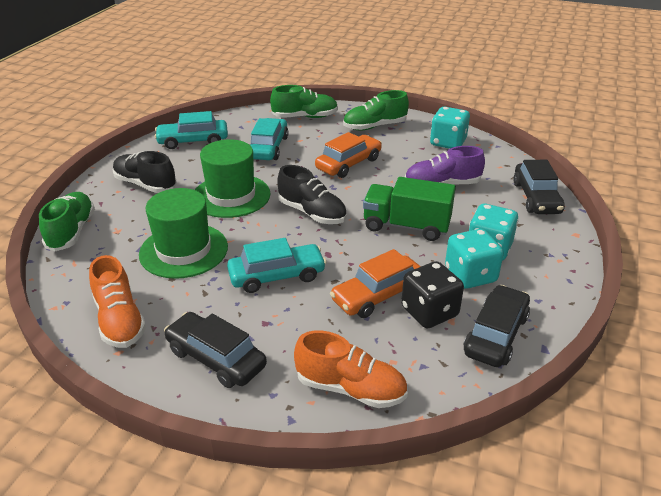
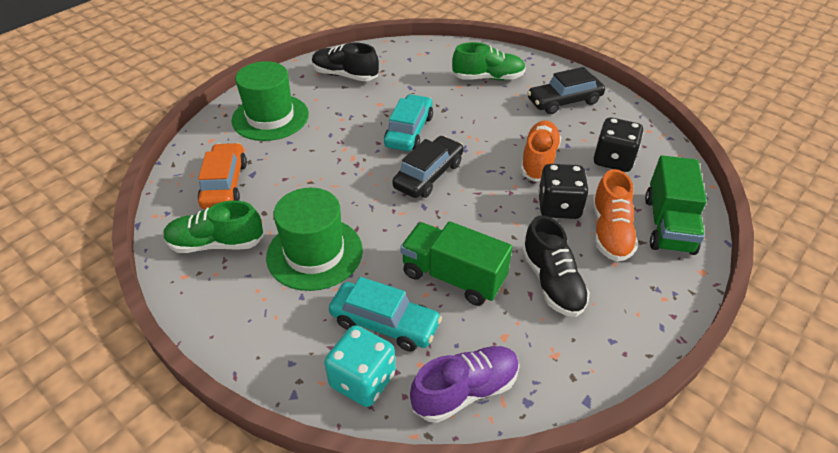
black car: 3 -> 2
black dice: 1 -> 2
green shoe: 3 -> 2
green truck: 1 -> 2
orange car: 2 -> 1
turquoise car: 3 -> 2
turquoise dice: 3 -> 1

